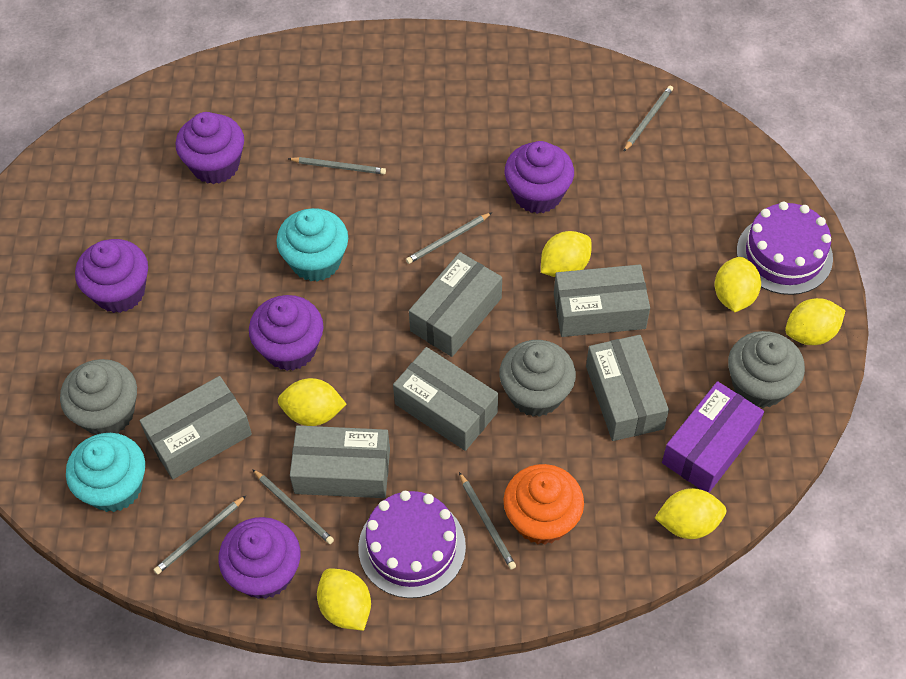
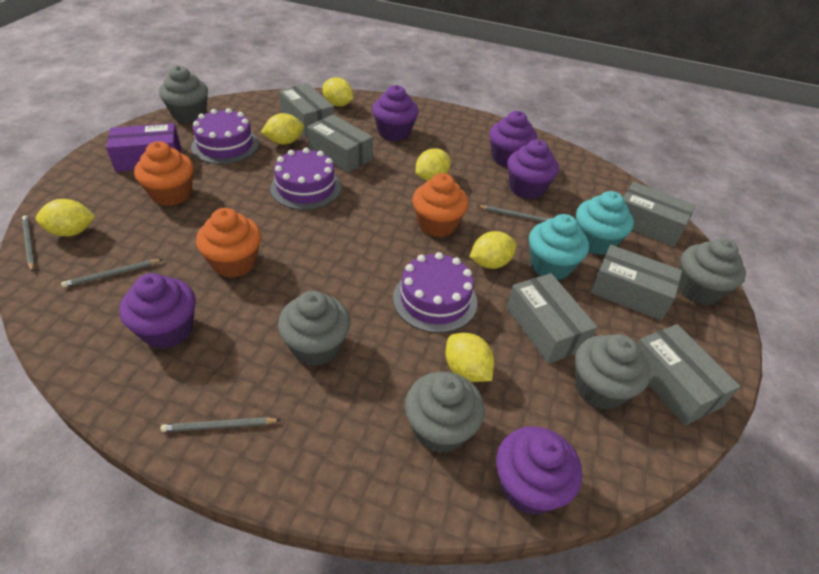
grey cupcake: 3 -> 5
grey pencil: 6 -> 4
orange cupcake: 1 -> 3
purple cake: 2 -> 3

